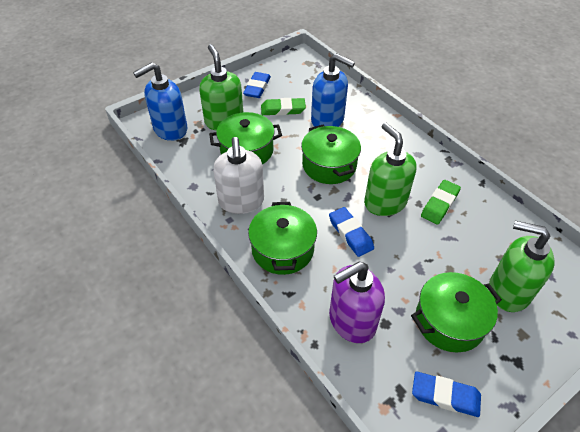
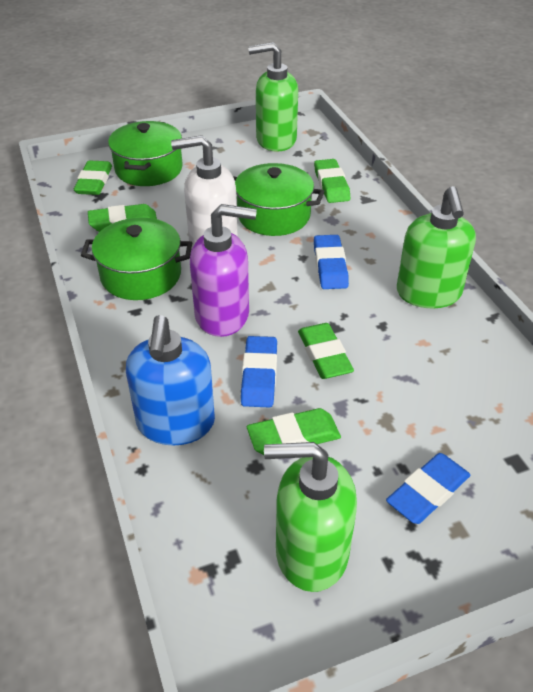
blue soap dispenser: 2 -> 1
green eraser: 2 -> 5
green pot: 4 -> 3

